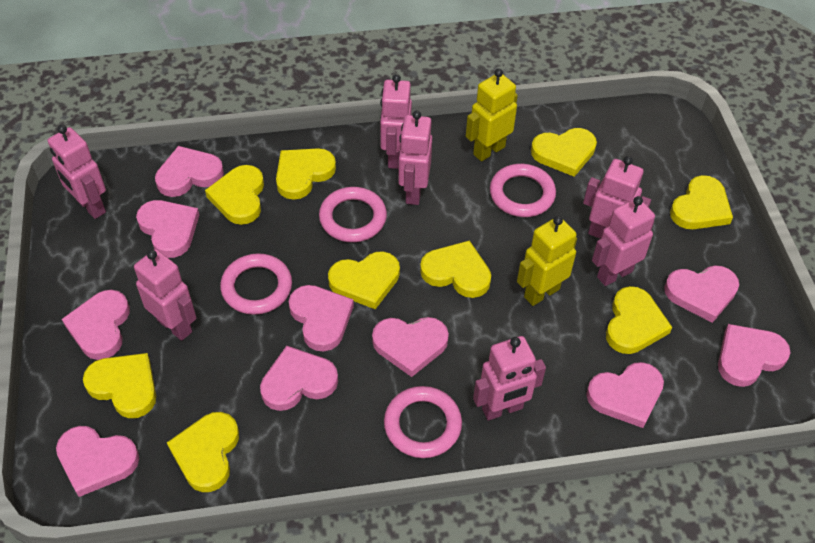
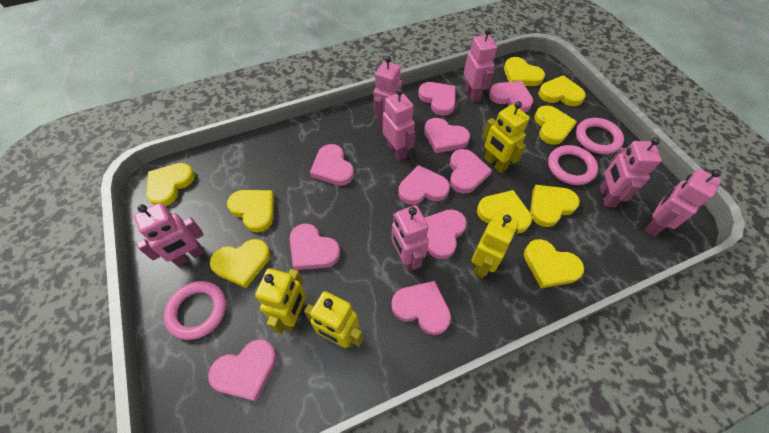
pink ring: 4 -> 3
yellow robot: 2 -> 4

